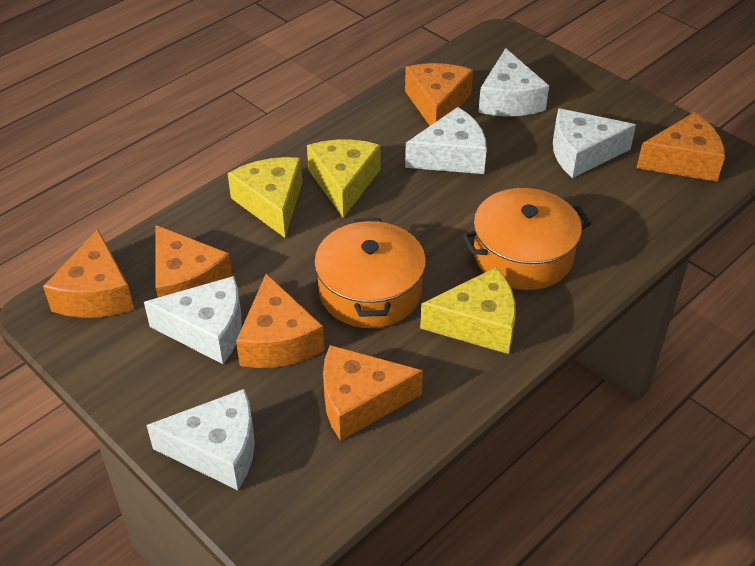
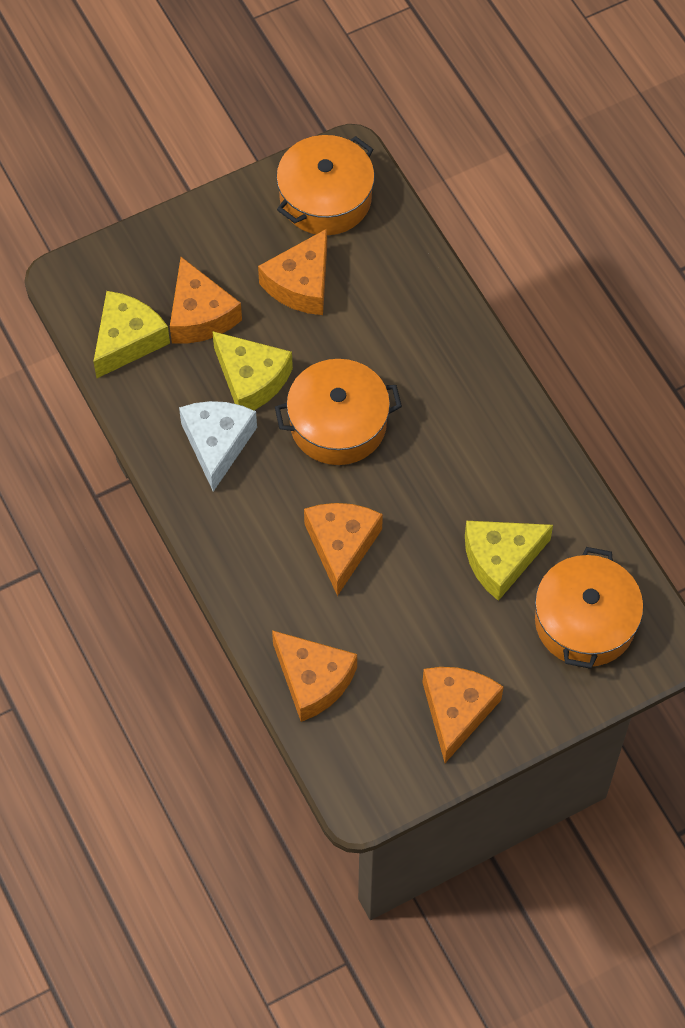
orange cheese: 6 -> 5
orange pot: 2 -> 3
white cheese: 5 -> 1

